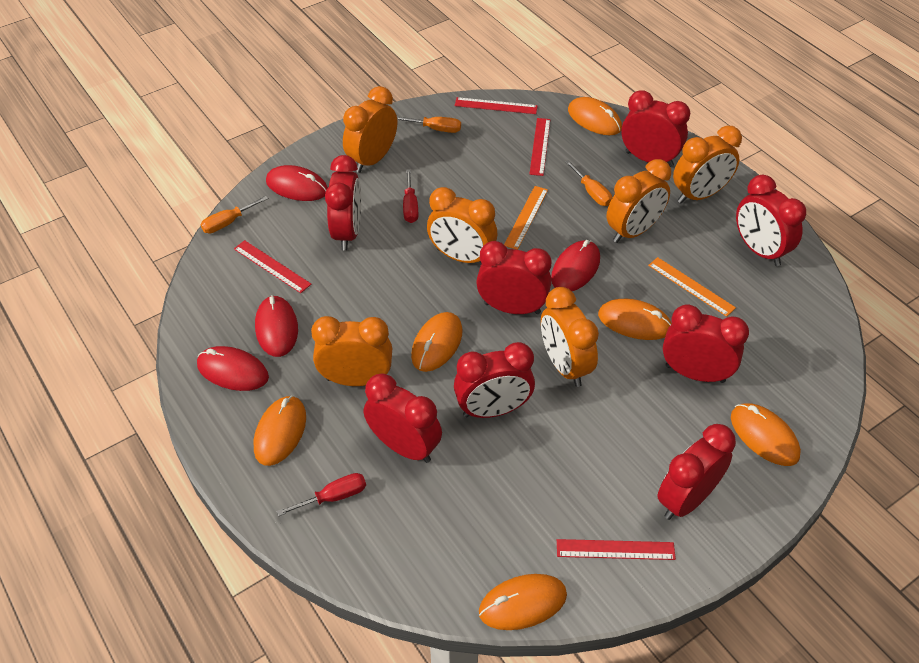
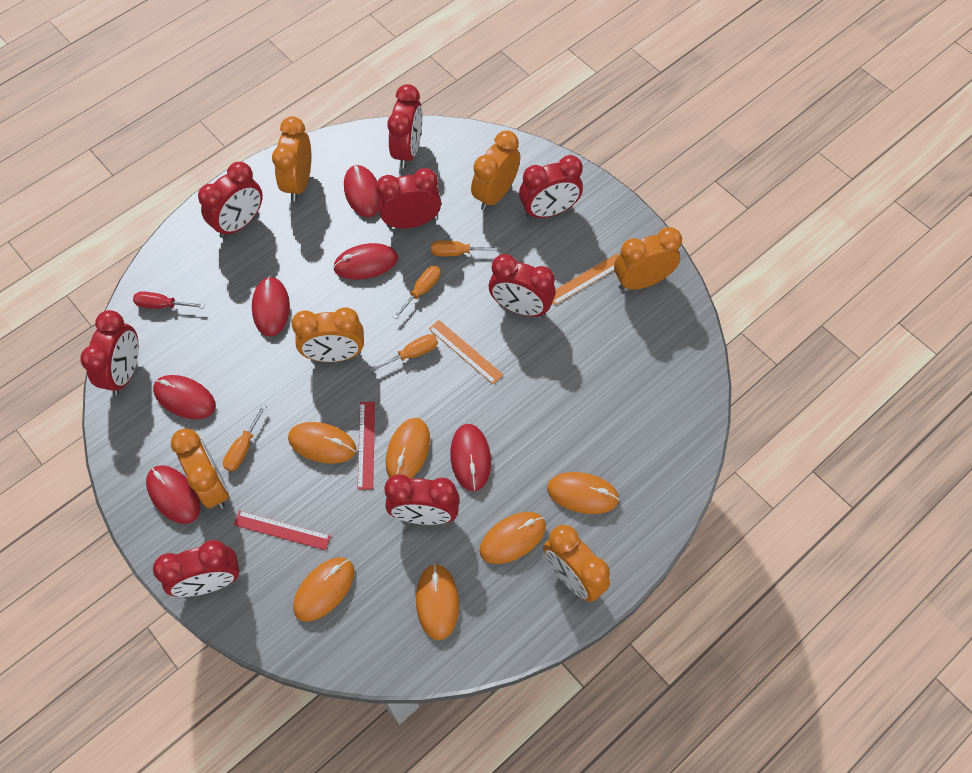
orange screwdriver: 3 -> 4
red mouse: 4 -> 6
red ruler: 4 -> 2
red screwdriver: 2 -> 1

